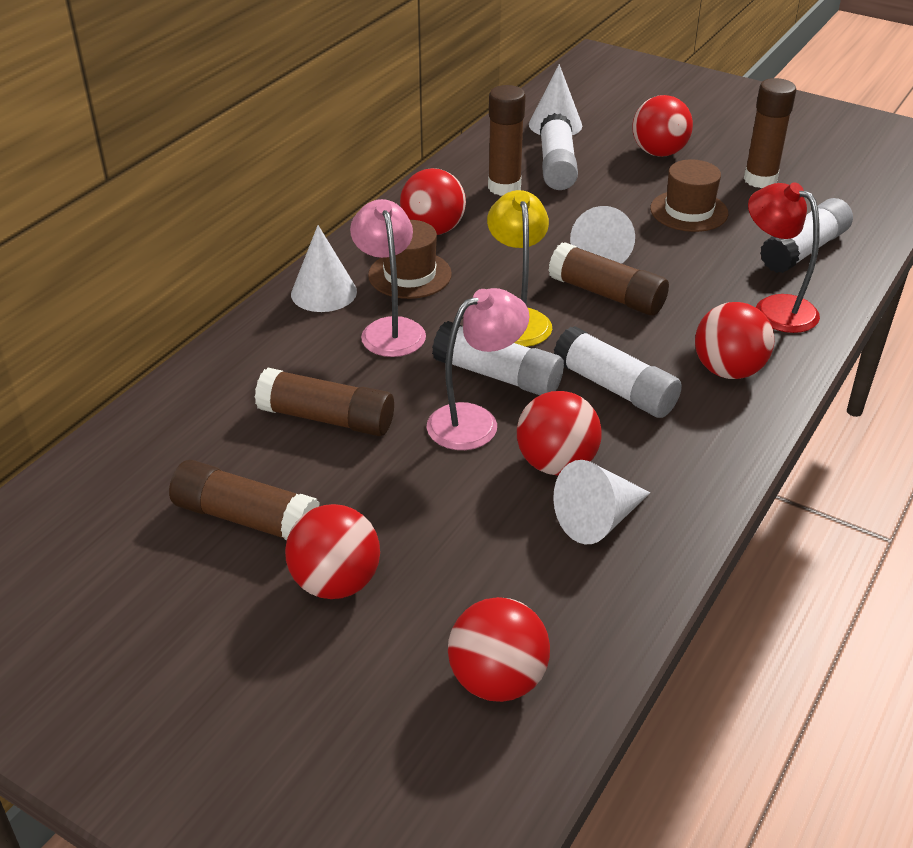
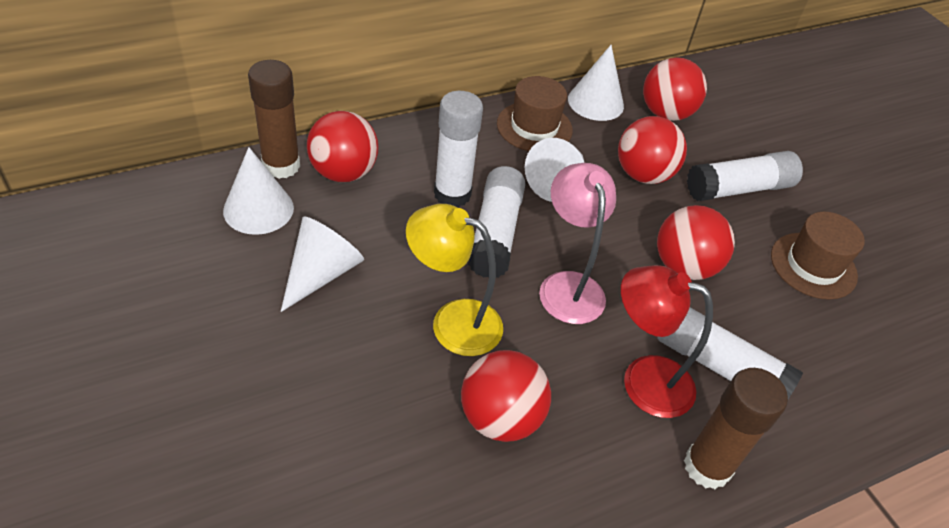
brown glue stick: 5 -> 2
pink lamp: 2 -> 1
red ball: 6 -> 5

